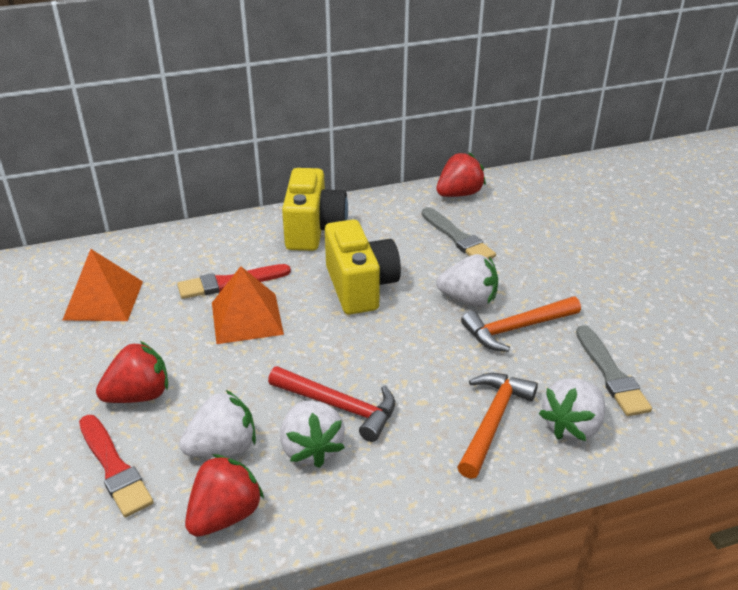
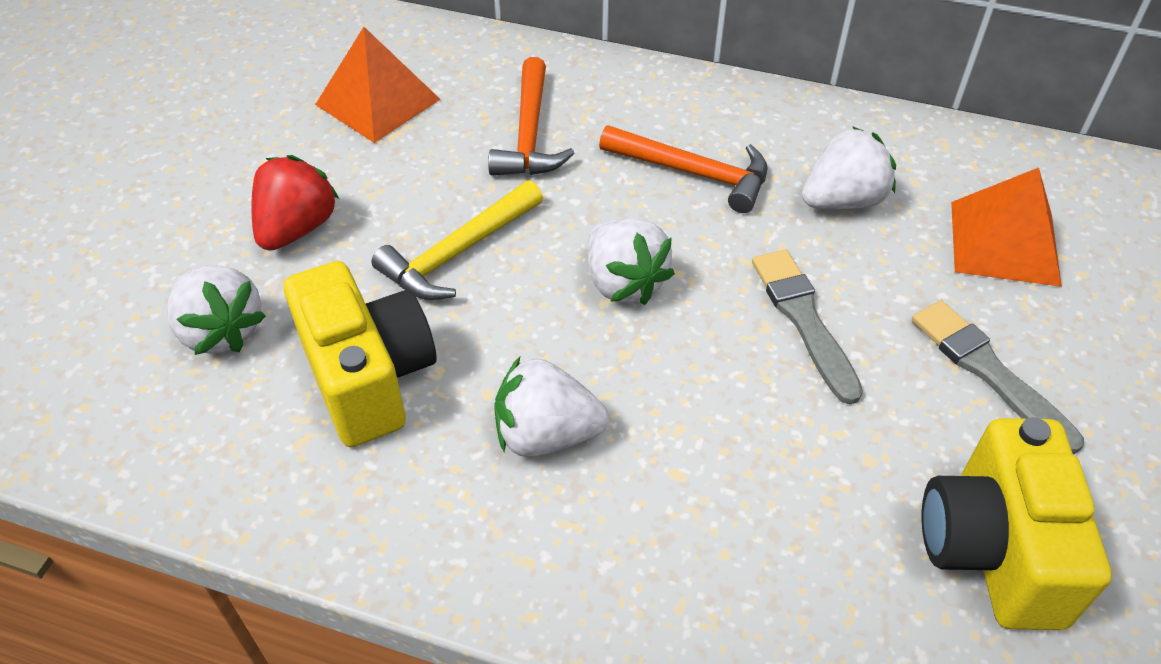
red brush: 2 -> 0
red hammer: 1 -> 0
red strawberry: 3 -> 1
yellow hammer: 0 -> 1

